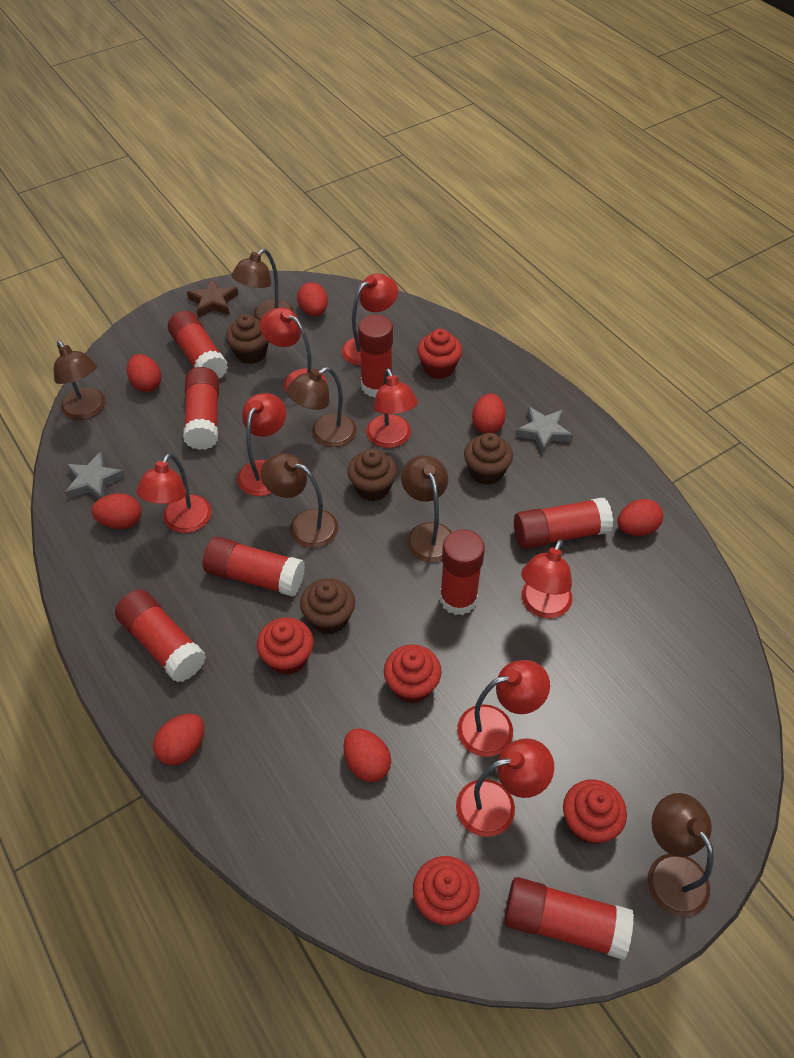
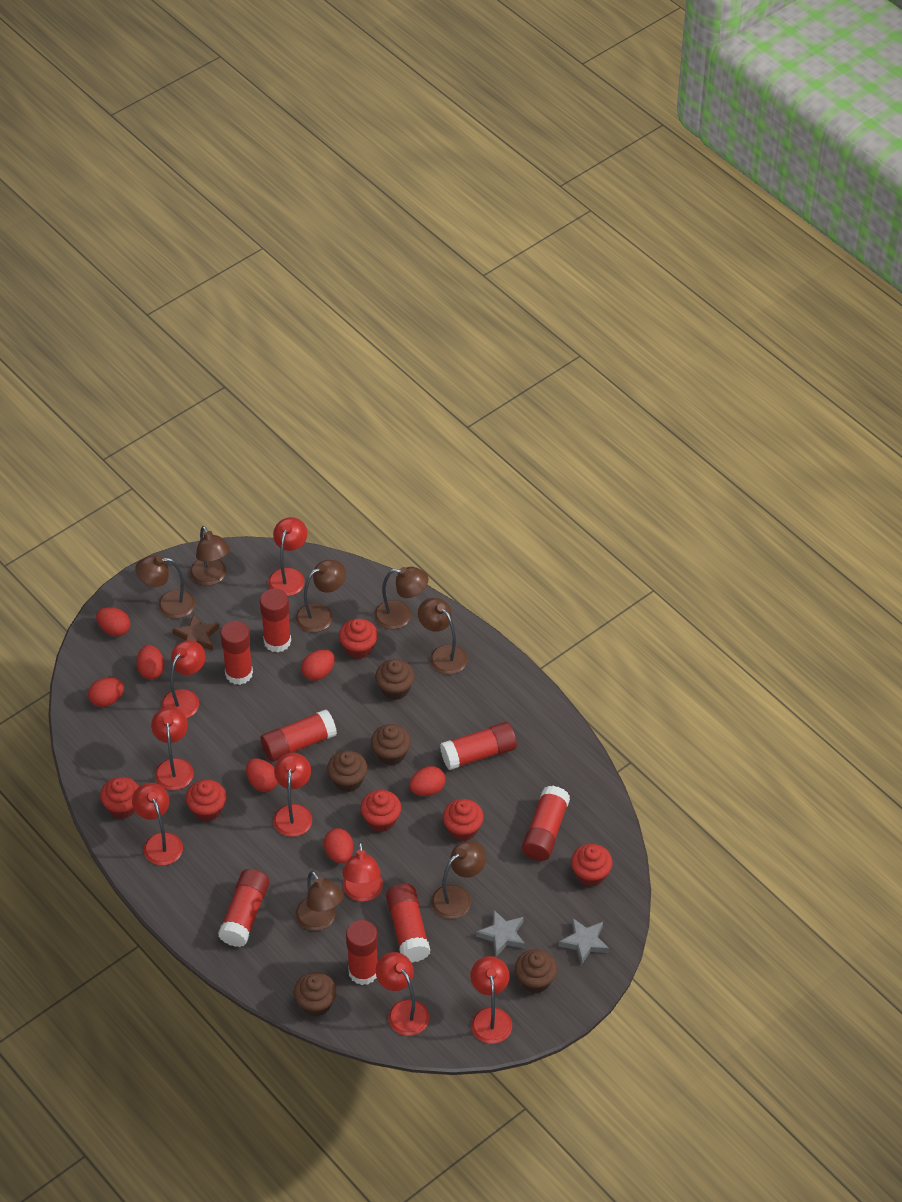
brown cupcake: 4 -> 5
brown lamp: 6 -> 7
red cupcake: 5 -> 6

